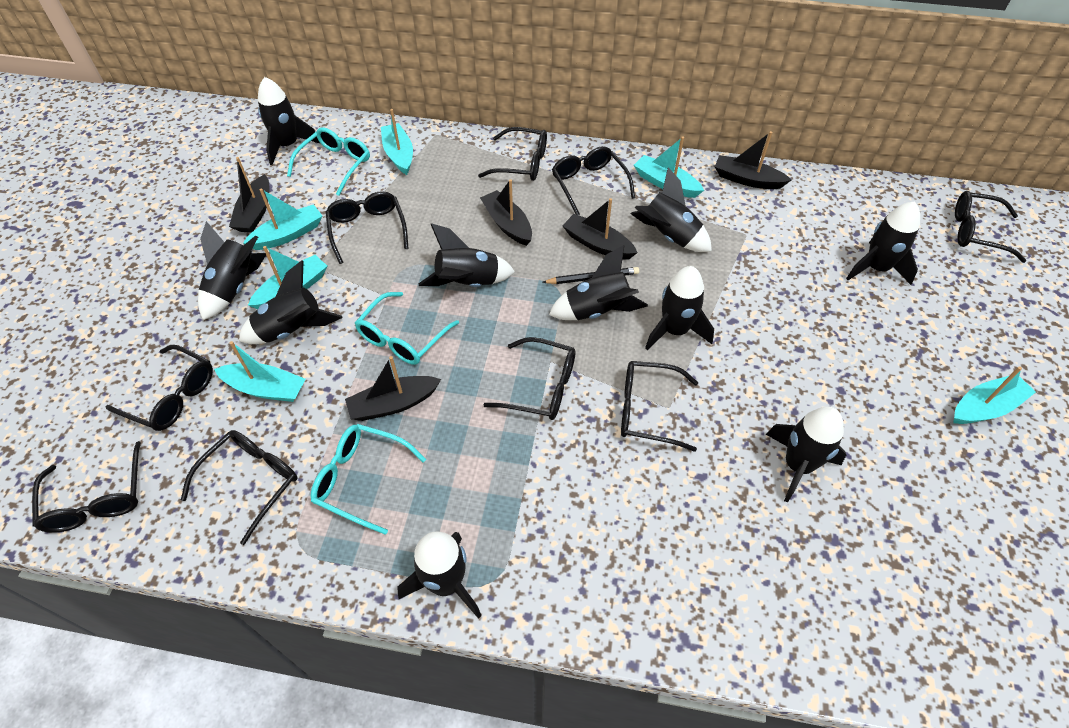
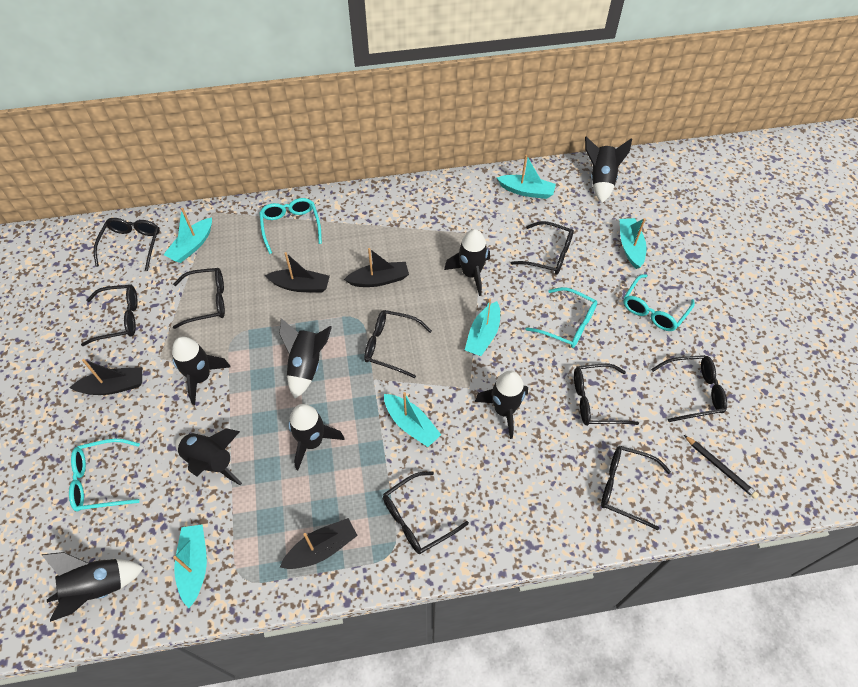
black boat: 5 -> 4
black rocket: 10 -> 8
turquoise glasses: 3 -> 4

